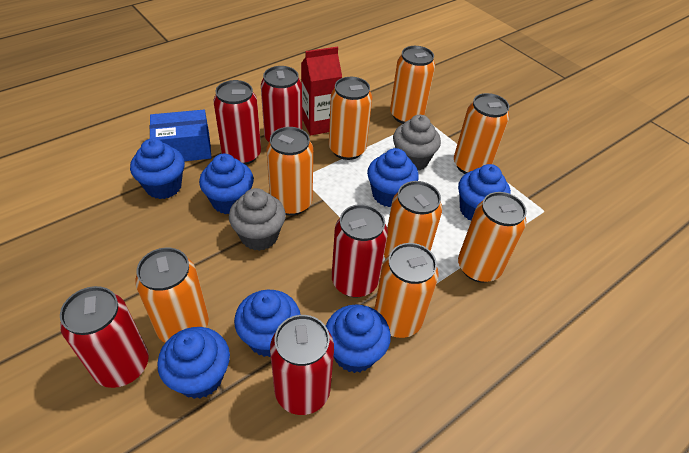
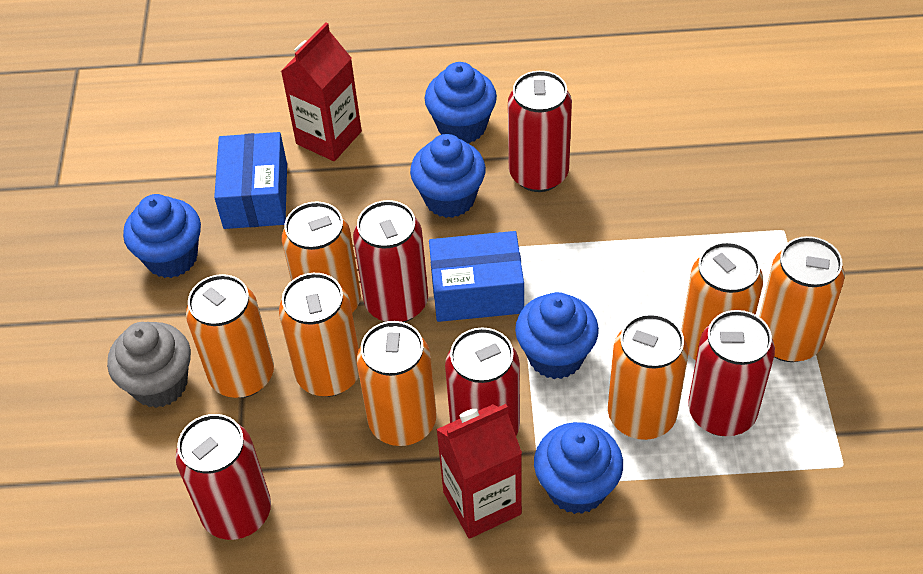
blue box: 1 -> 2
blue cupcake: 7 -> 5
grey cupcake: 2 -> 1
orange can: 8 -> 7
red carton: 1 -> 2

